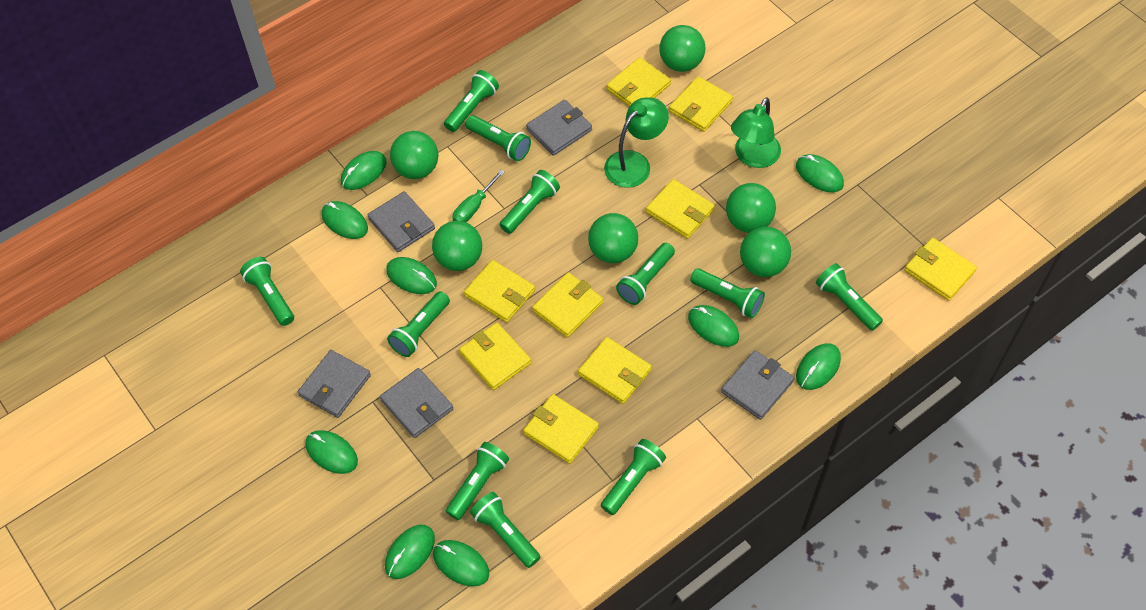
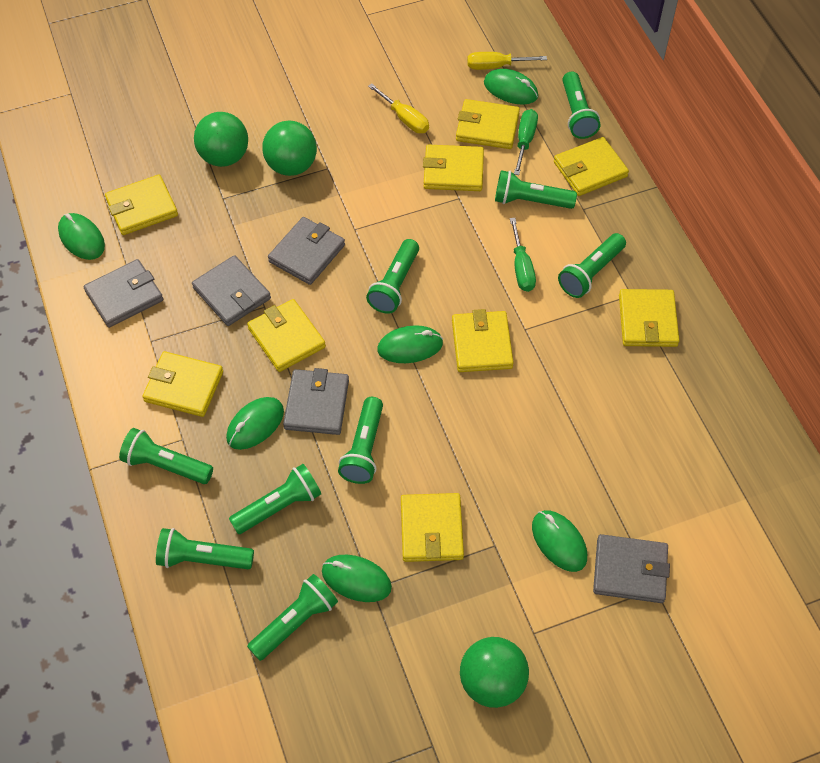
green ball: 6 -> 3
green flashlight: 11 -> 9
green lamp: 2 -> 0
green mouse: 9 -> 6
green screwdriver: 1 -> 2
yellow screwdriver: 0 -> 2

